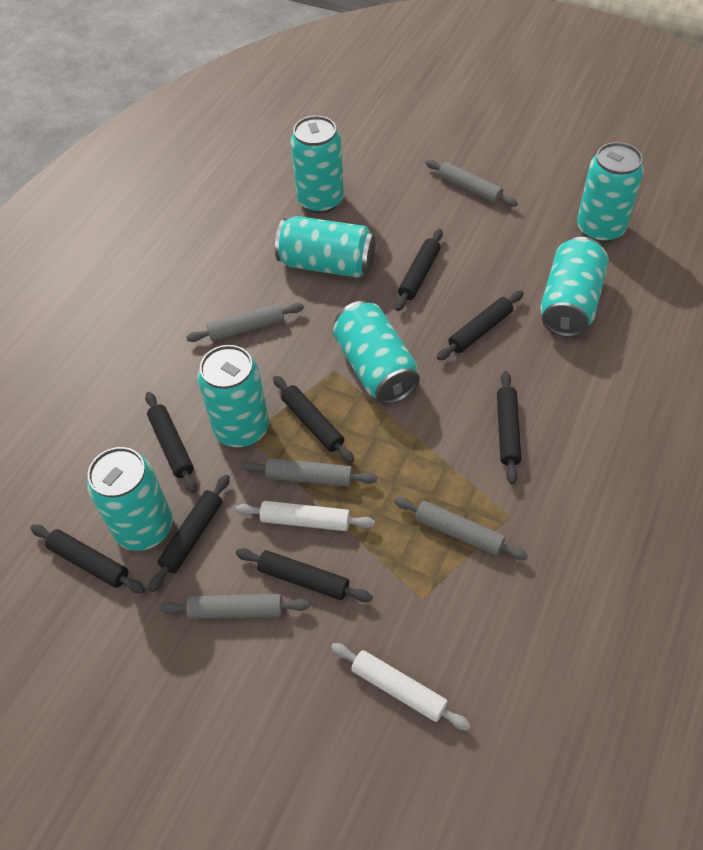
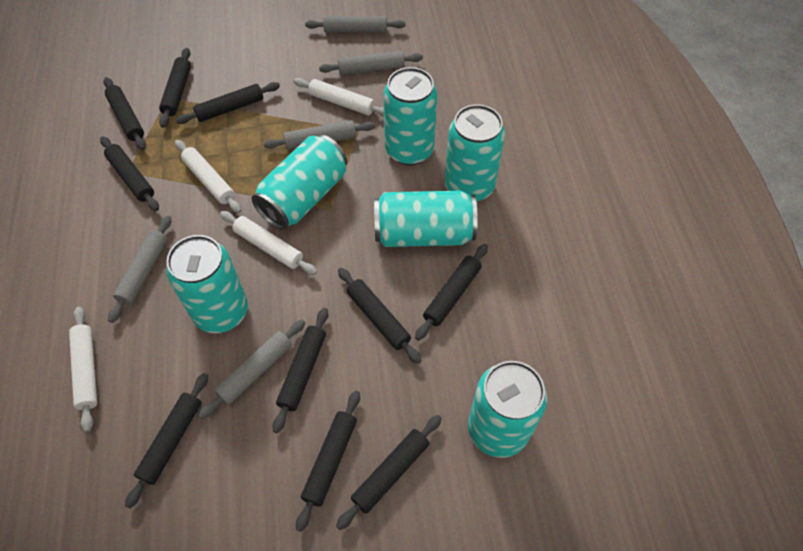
black rolling pin: 8 -> 10
turquoise can: 7 -> 6
white rolling pin: 2 -> 4

